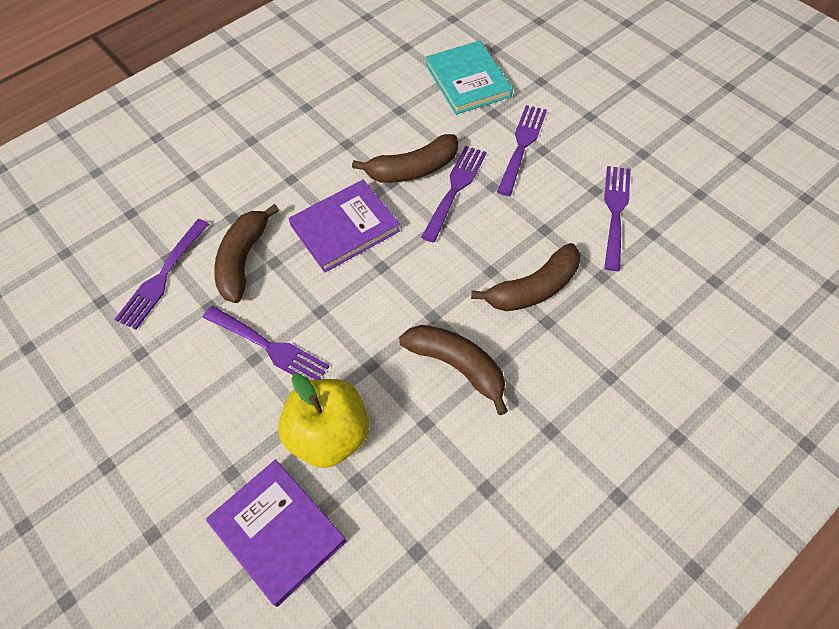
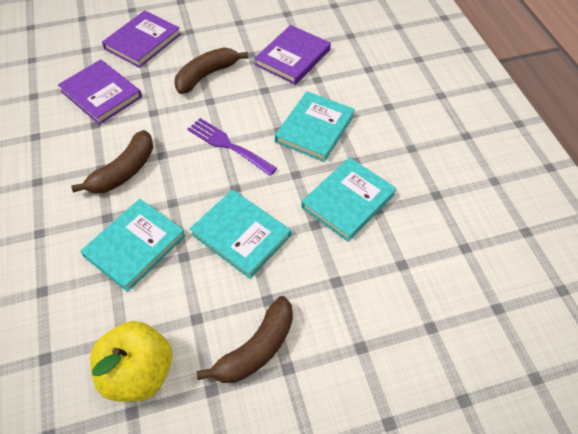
brown banana: 4 -> 3
purple book: 2 -> 3
purple fork: 5 -> 1
turquoise book: 1 -> 4

